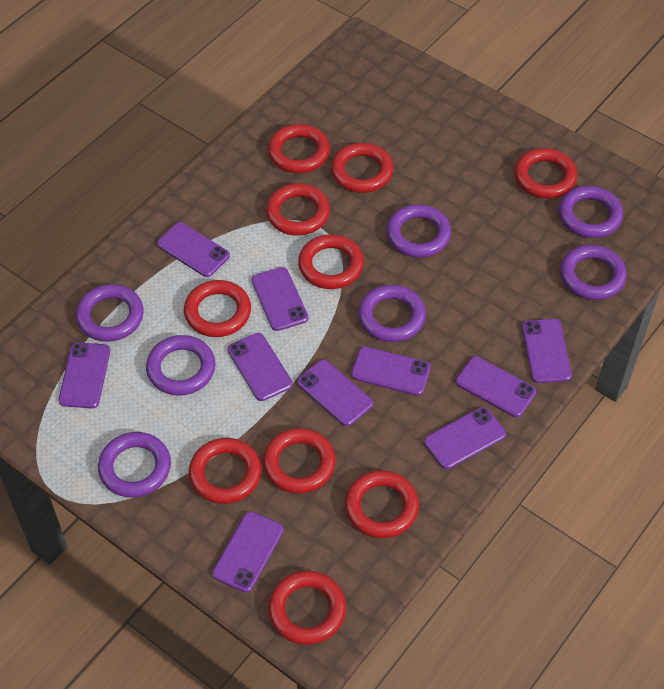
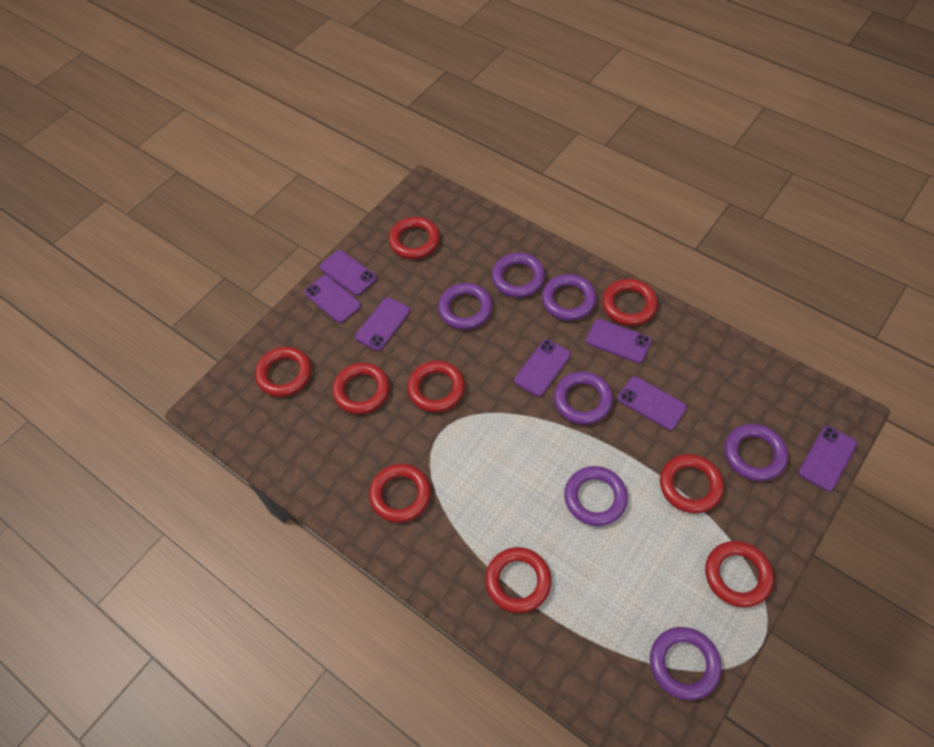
purple phone: 10 -> 7
red ring: 10 -> 9

